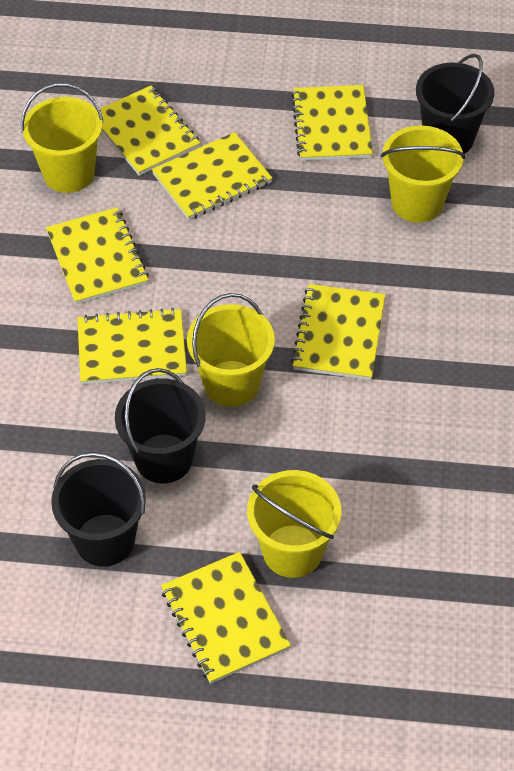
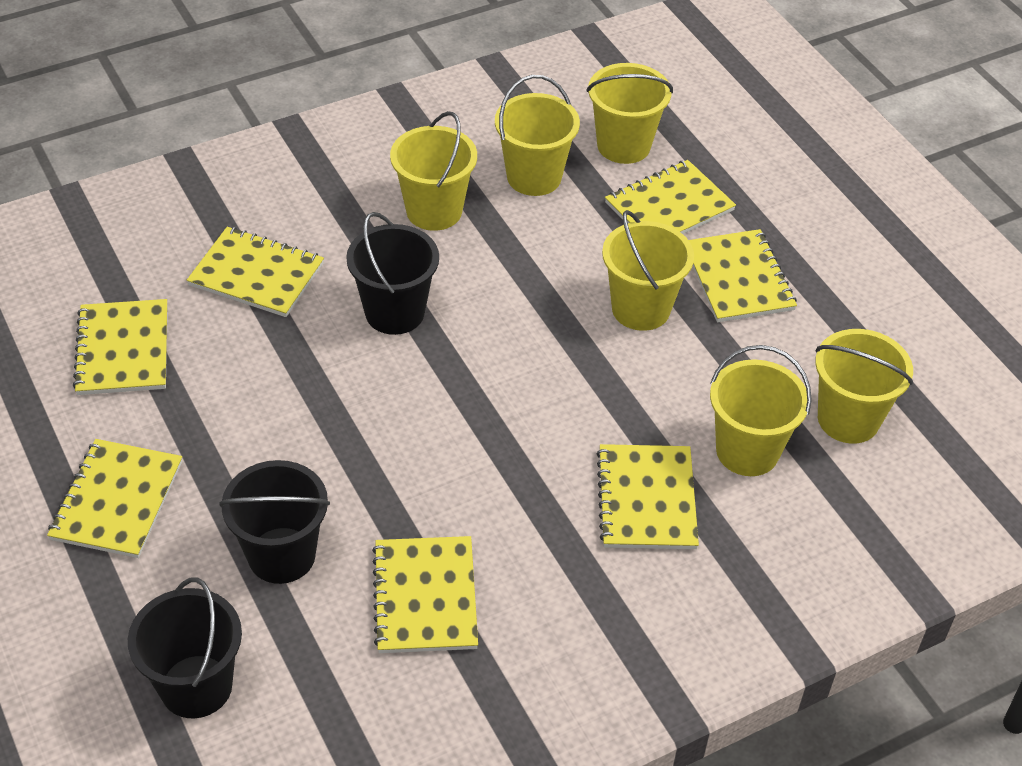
yellow bucket: 4 -> 6

